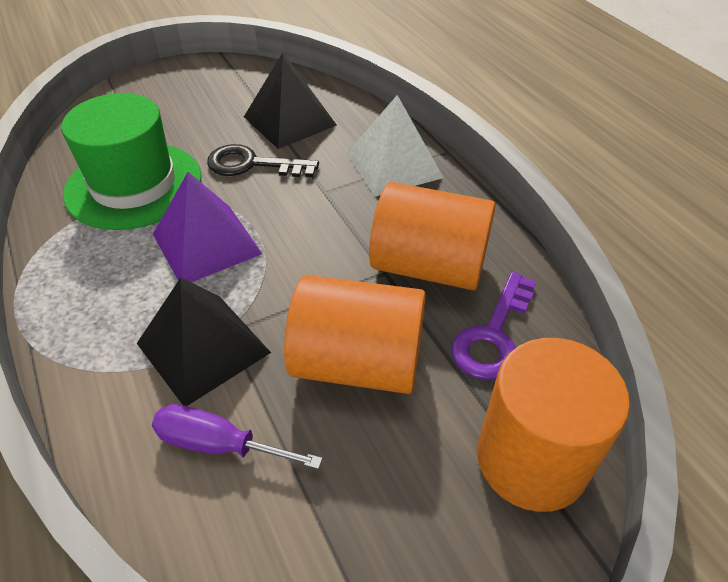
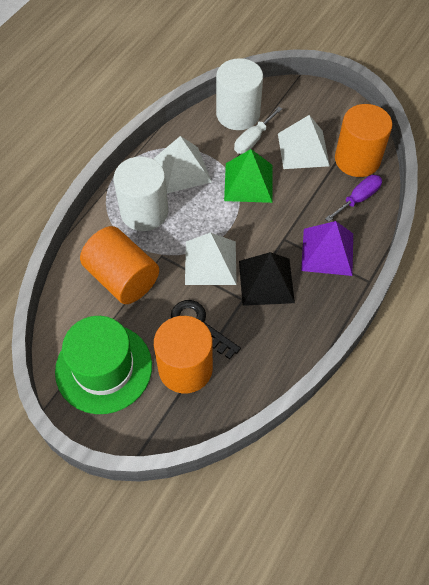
black pyramid: 2 -> 1
green pyramid: 0 -> 1
purple key: 1 -> 0
white cylinder: 0 -> 2
white pyramid: 1 -> 3
white screwdriver: 0 -> 1

